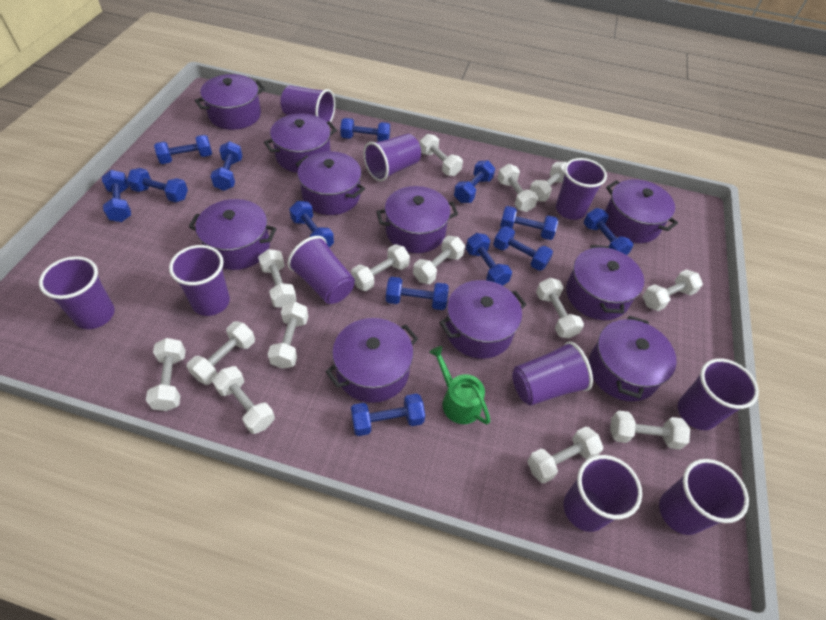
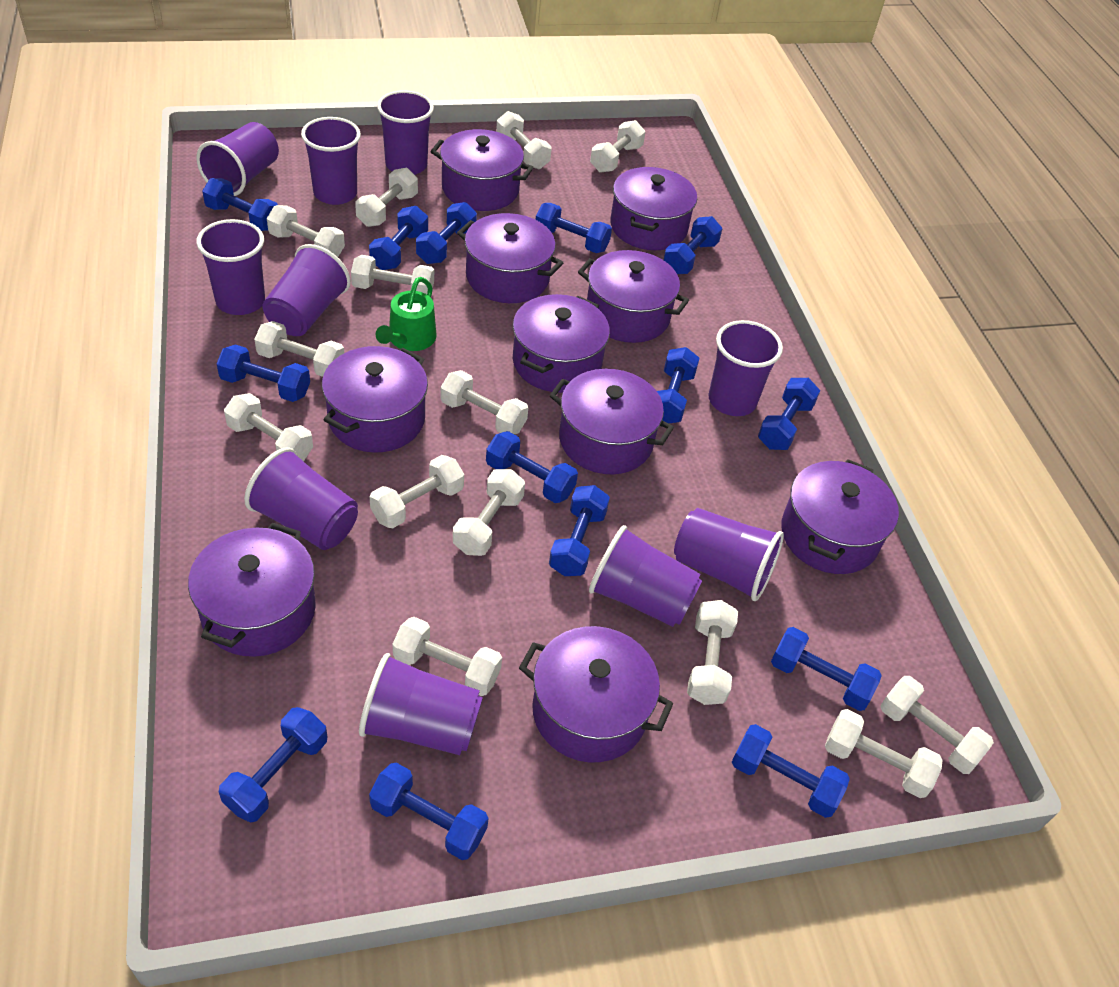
blue dumbbell: 13 -> 14

